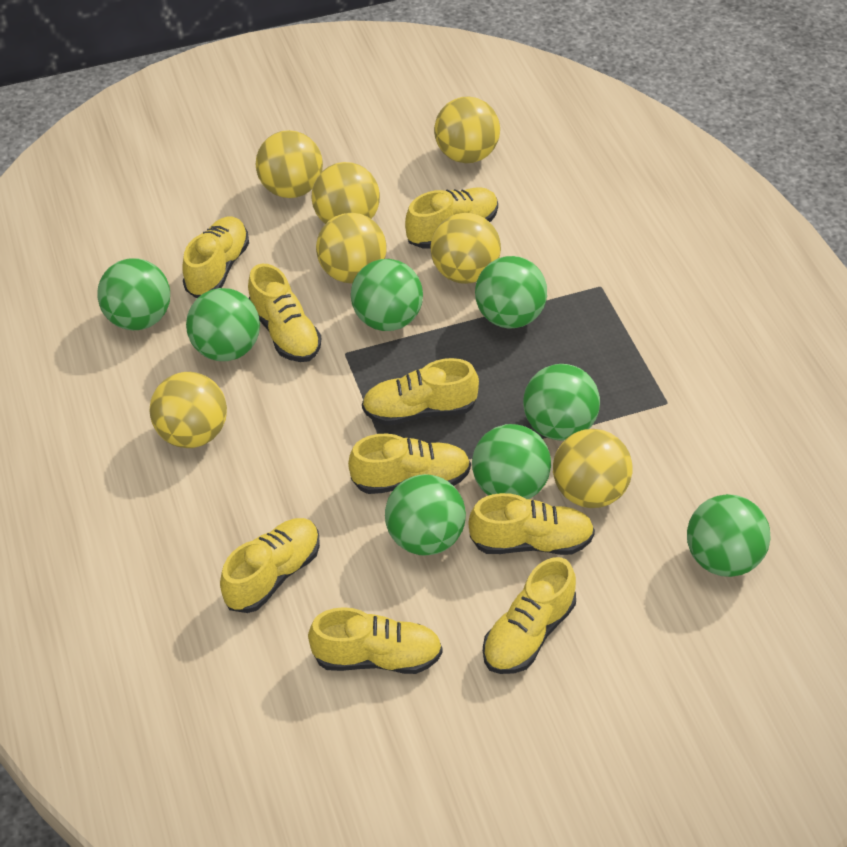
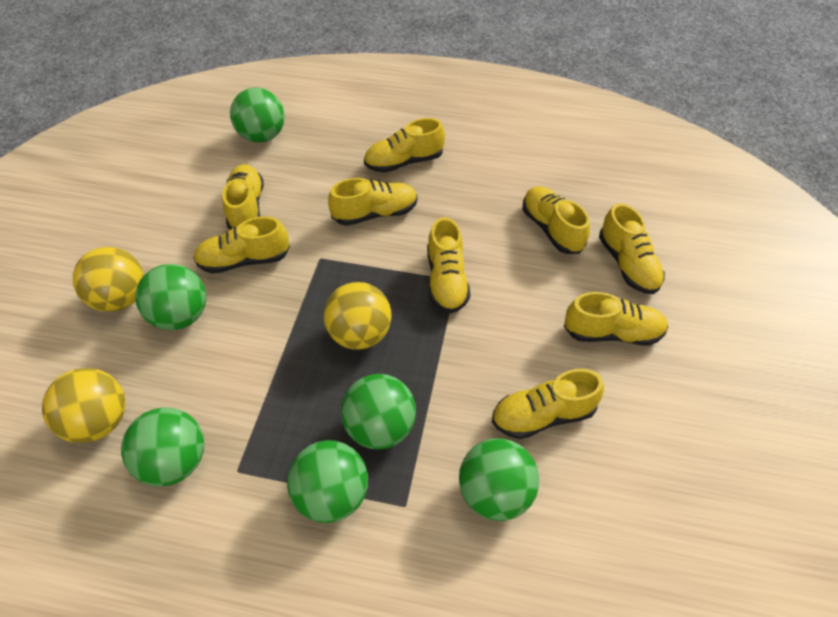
green ball: 8 -> 6
yellow ball: 7 -> 3

